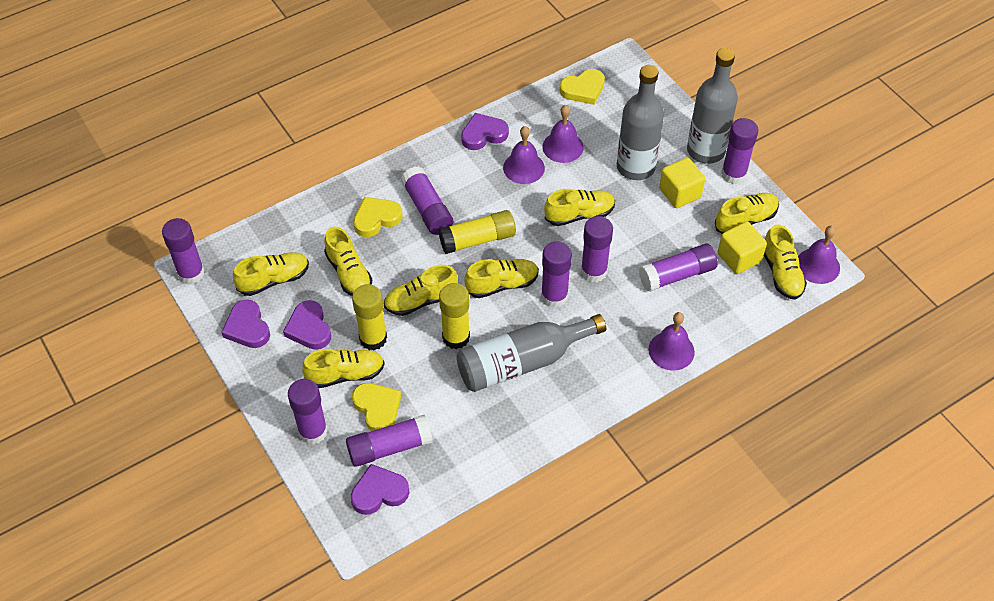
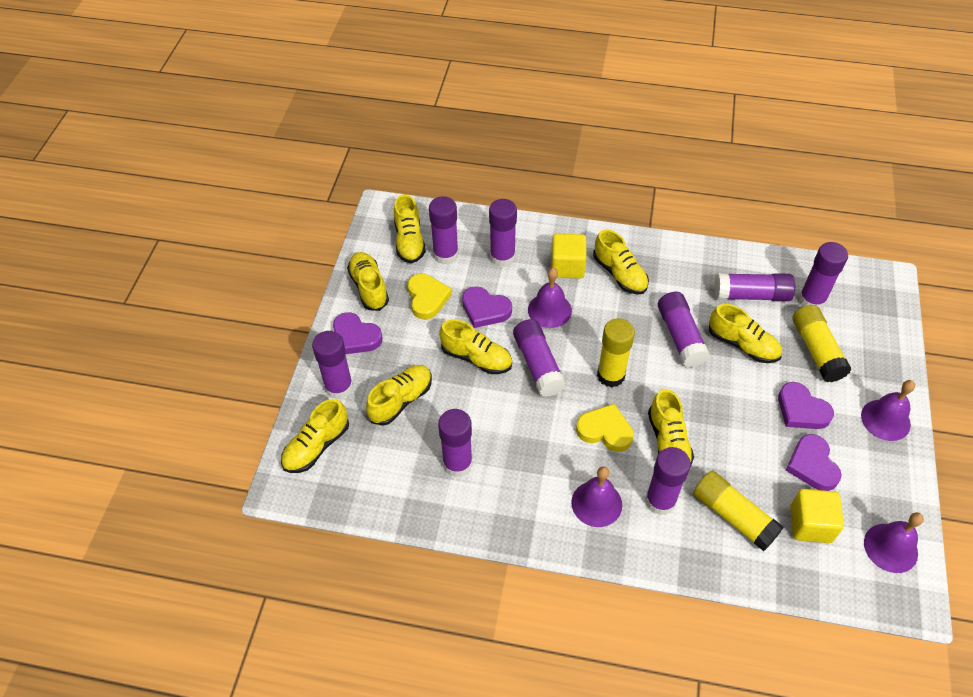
grey bottle: 3 -> 0
purple glue stick: 8 -> 9
yellow heart: 3 -> 2

